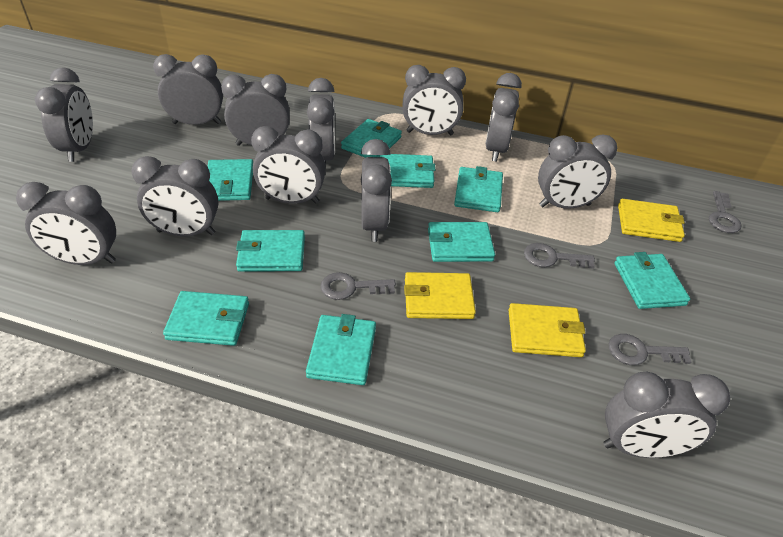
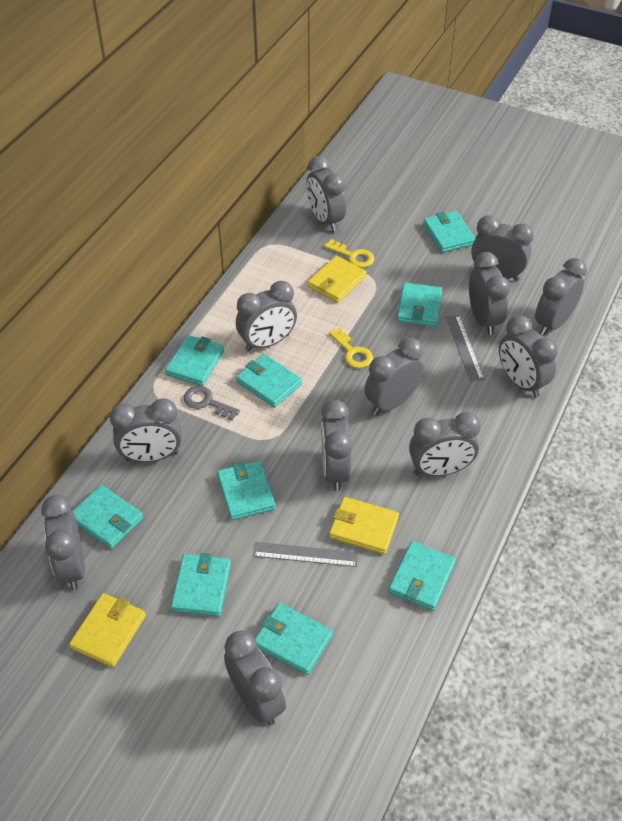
grey key: 4 -> 1
grey ruler: 0 -> 2
yellow key: 0 -> 2

